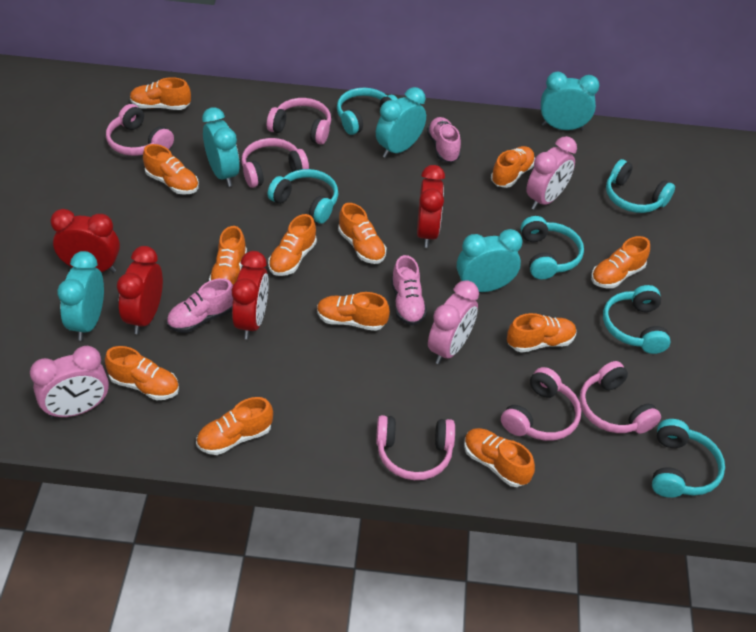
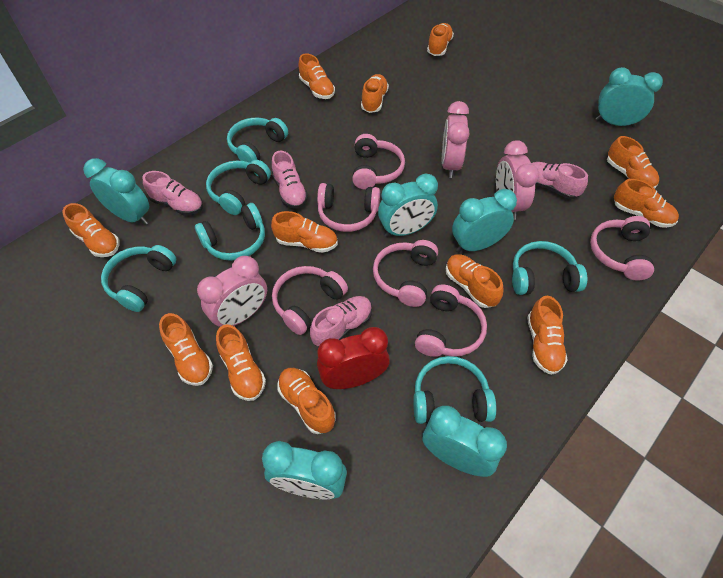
pink shoe: 3 -> 4
red clock: 4 -> 1
turquoise clock: 5 -> 6

